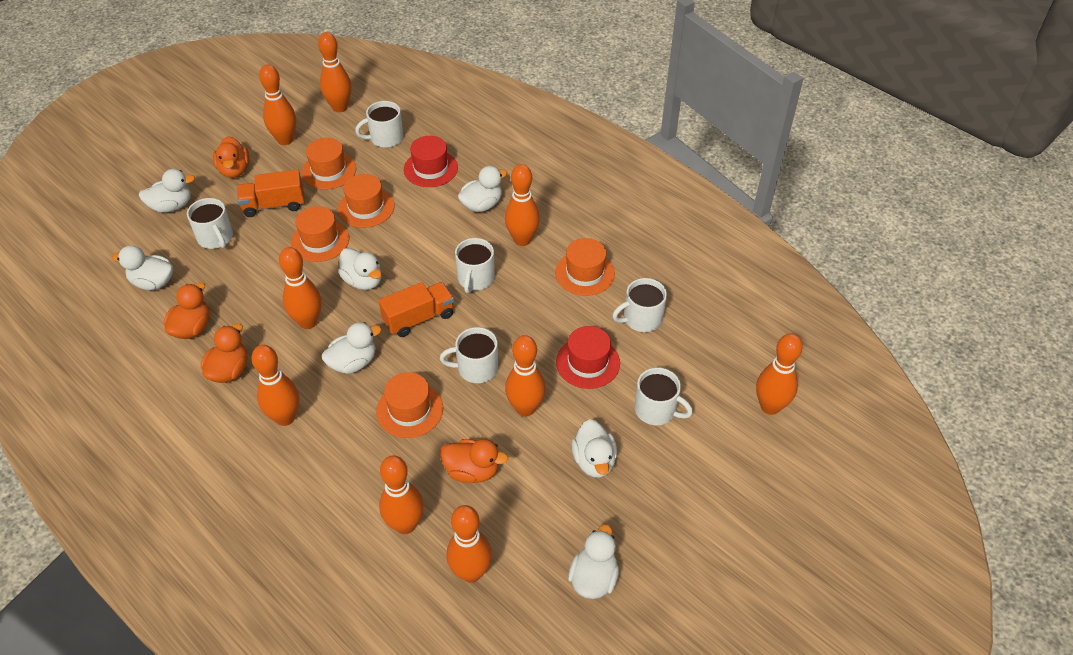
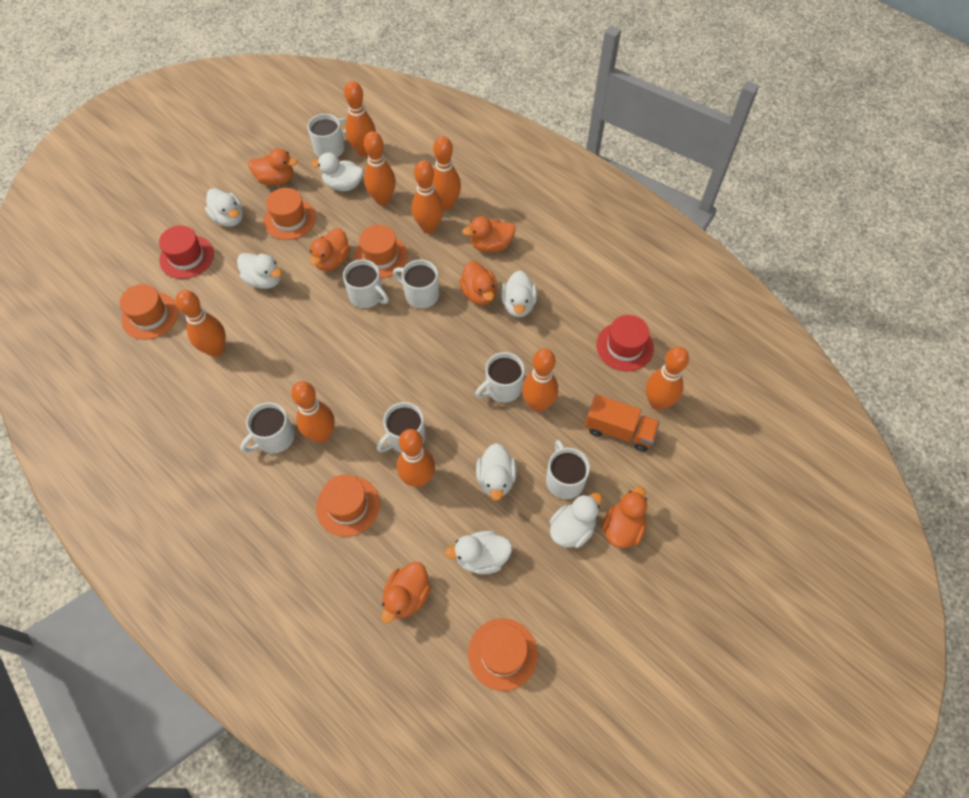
orange duck: 4 -> 6
orange truck: 2 -> 1
white mug: 6 -> 7

